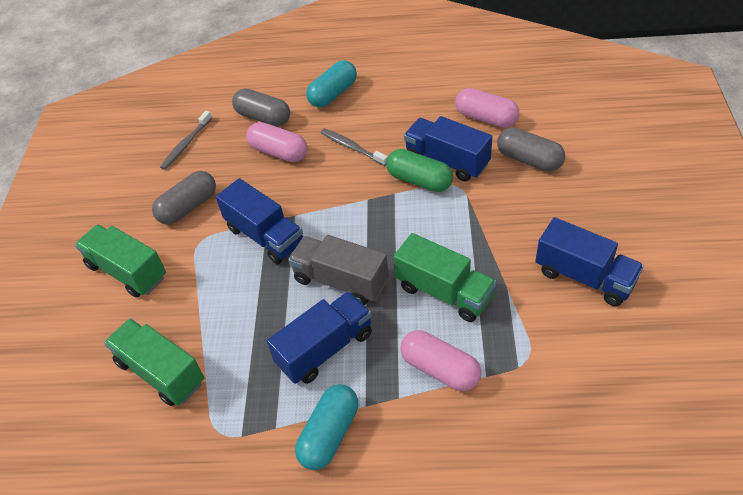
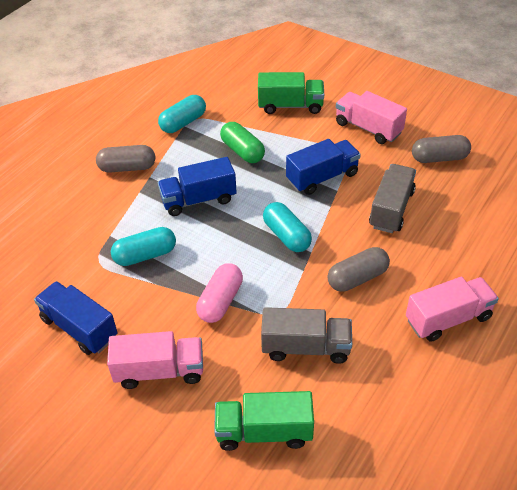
blue truck: 4 -> 3
green truck: 3 -> 2
grey toothbrush: 2 -> 0
grey truck: 1 -> 2
pink capsule: 3 -> 1
pink truck: 0 -> 3
turquoise capsule: 2 -> 3

